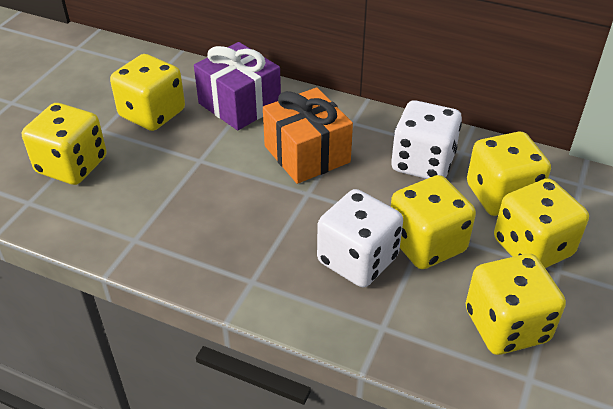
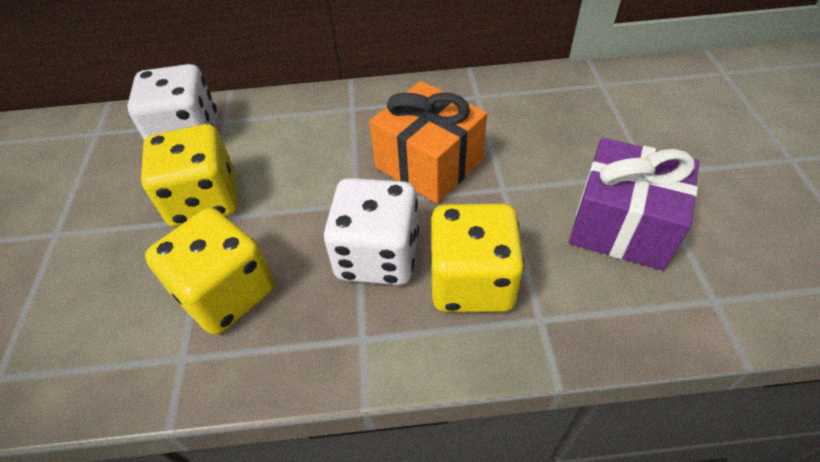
yellow dice: 6 -> 3

